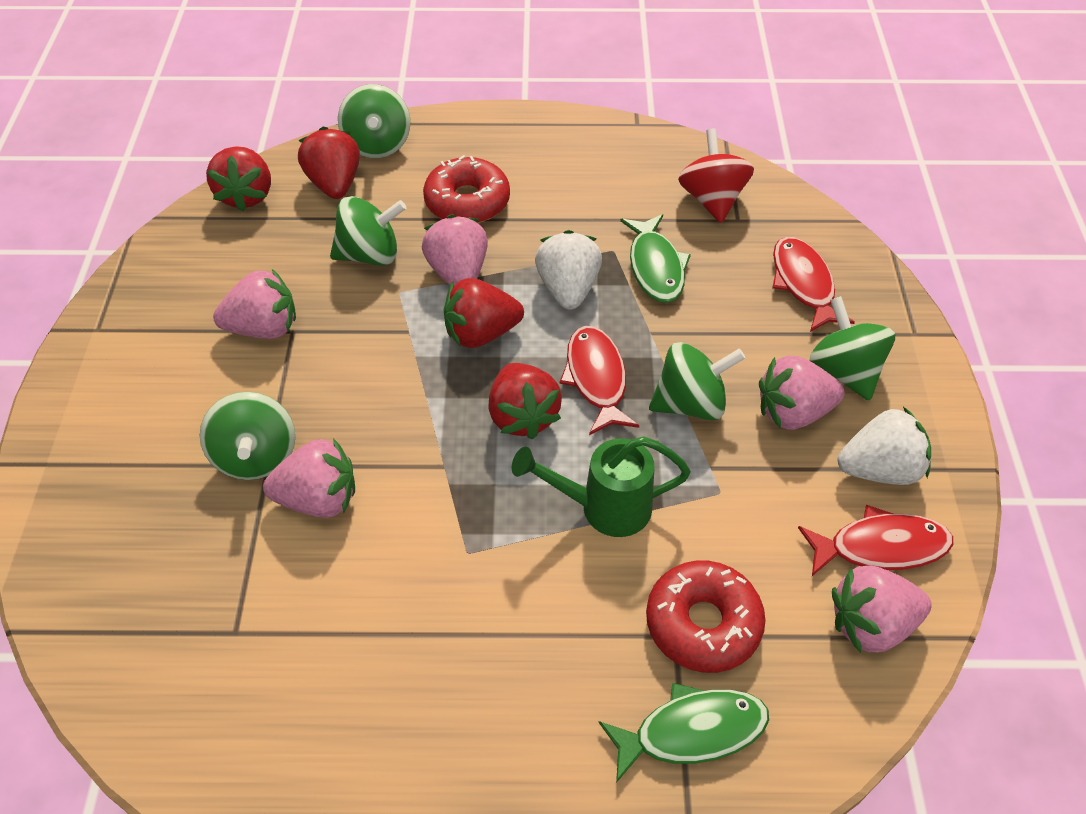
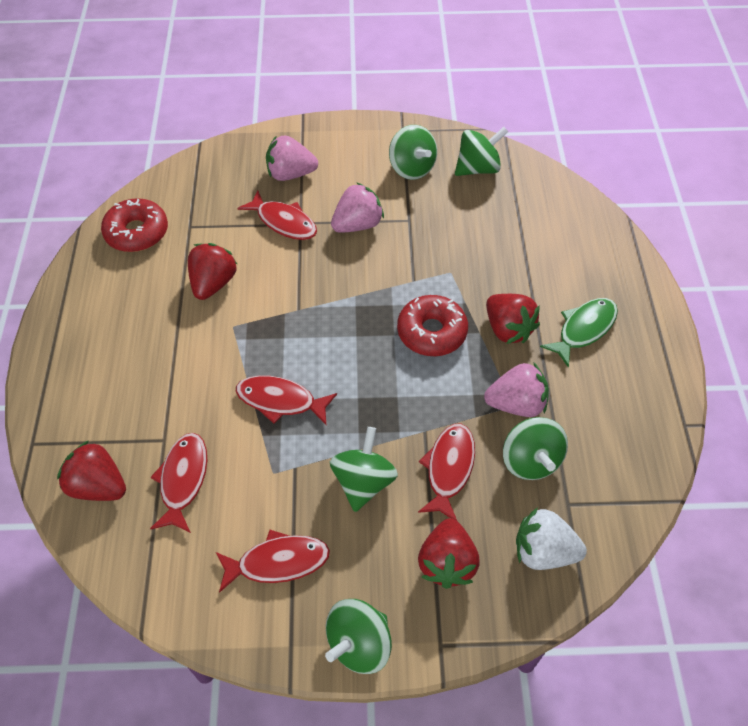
green fish: 2 -> 1
green watering can: 1 -> 0
pink strawberry: 5 -> 3
red fish: 3 -> 5
red spinning top: 1 -> 0
white strawberry: 2 -> 1

